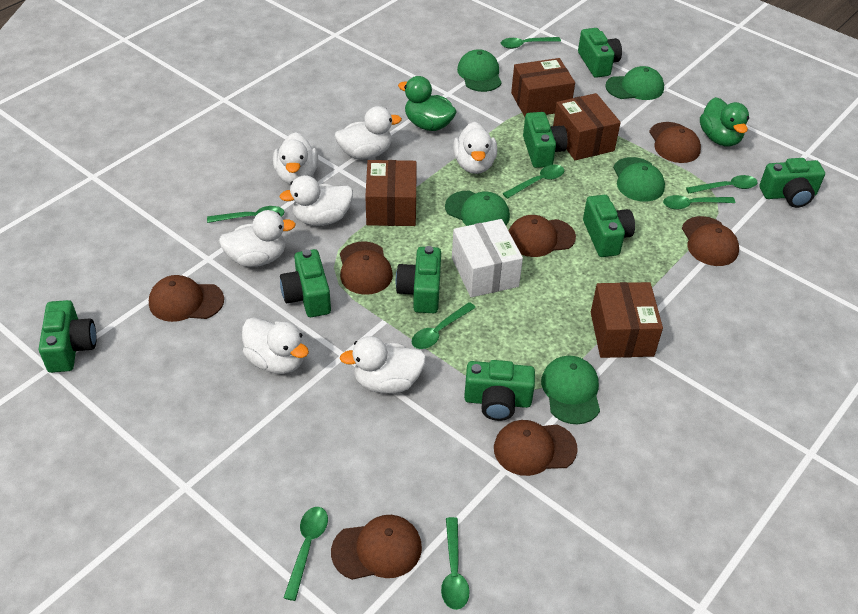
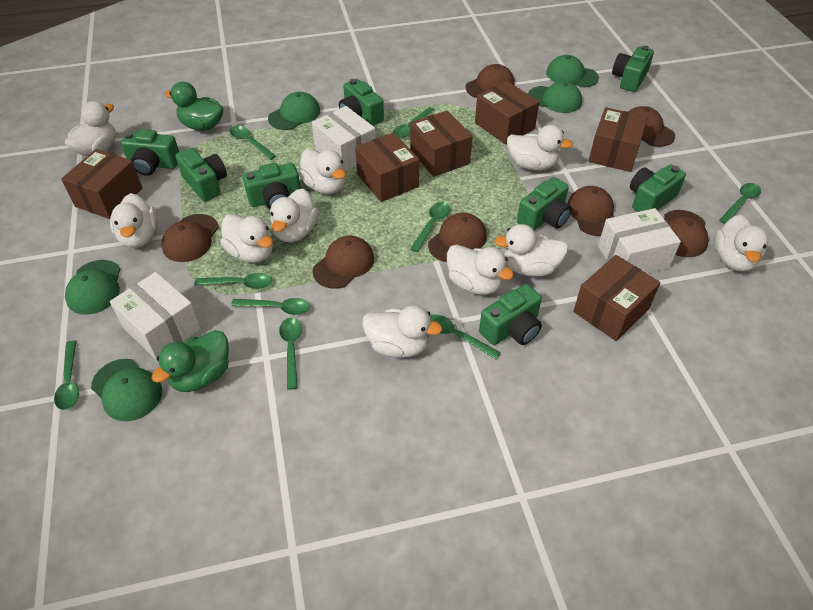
brown box: 4 -> 6
green spoon: 8 -> 9
white box: 1 -> 3
white duck: 7 -> 10

